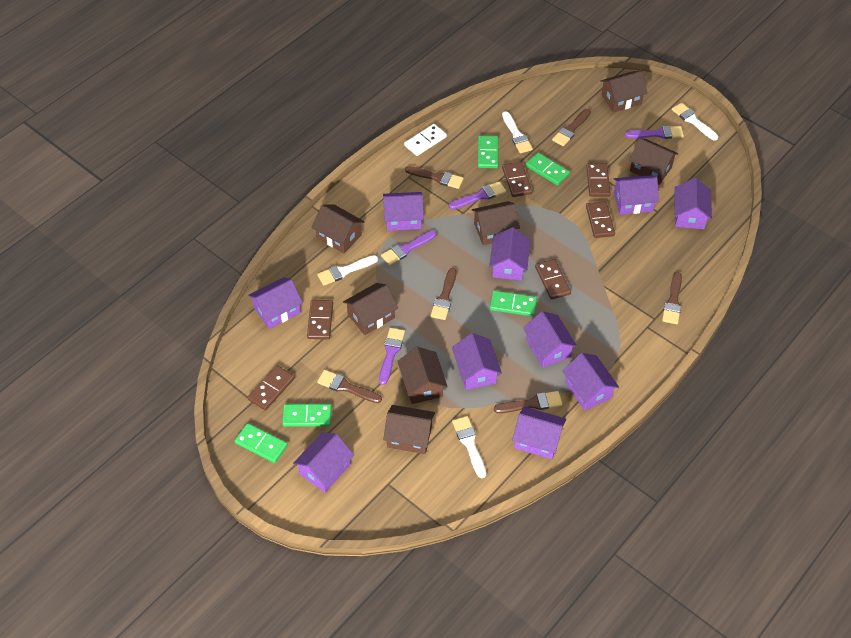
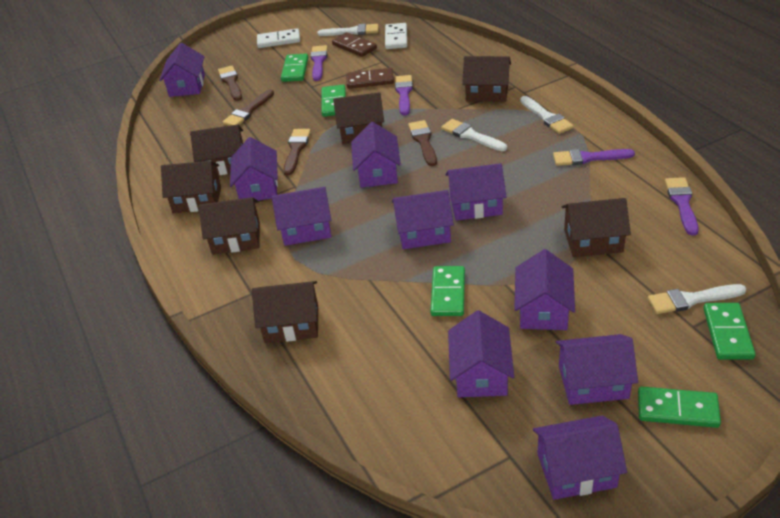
brown brush: 6 -> 4
brown domino: 6 -> 2
white domino: 1 -> 2

